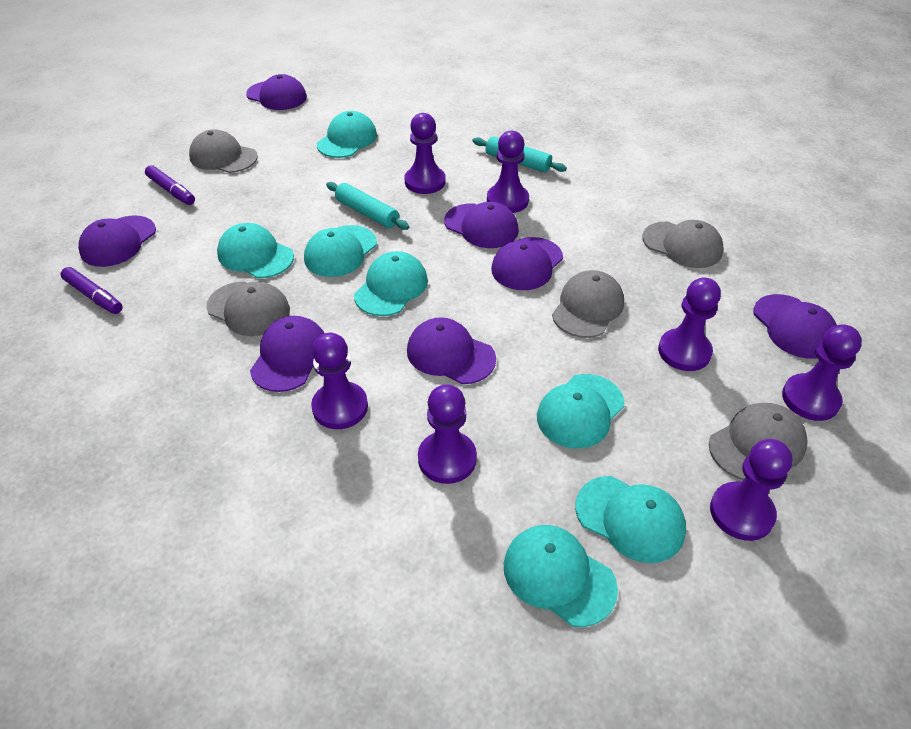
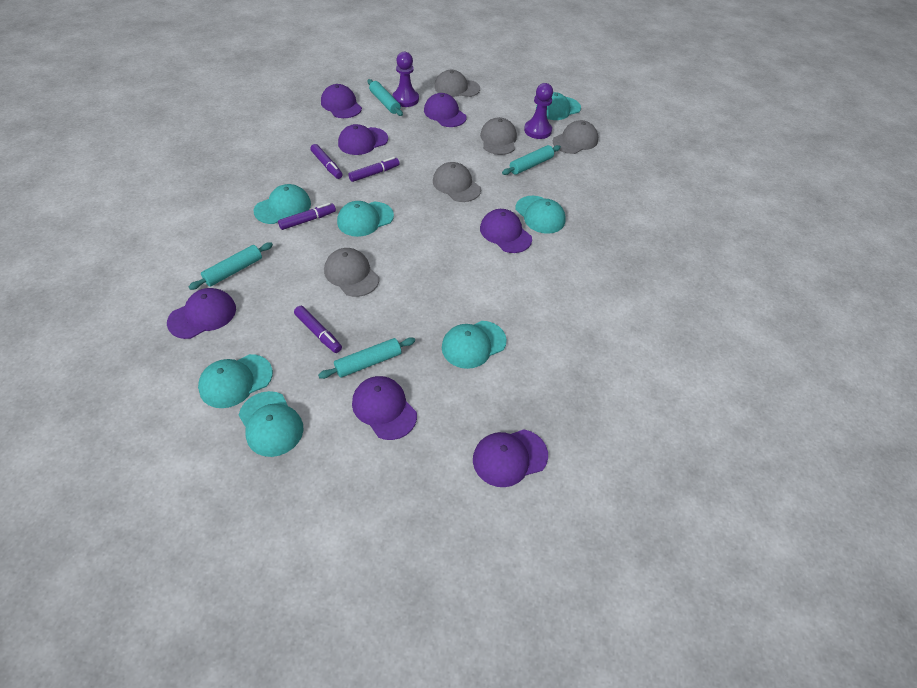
purple marker: 2 -> 4
purple pawn: 7 -> 2
turquoise rolling pin: 2 -> 4

